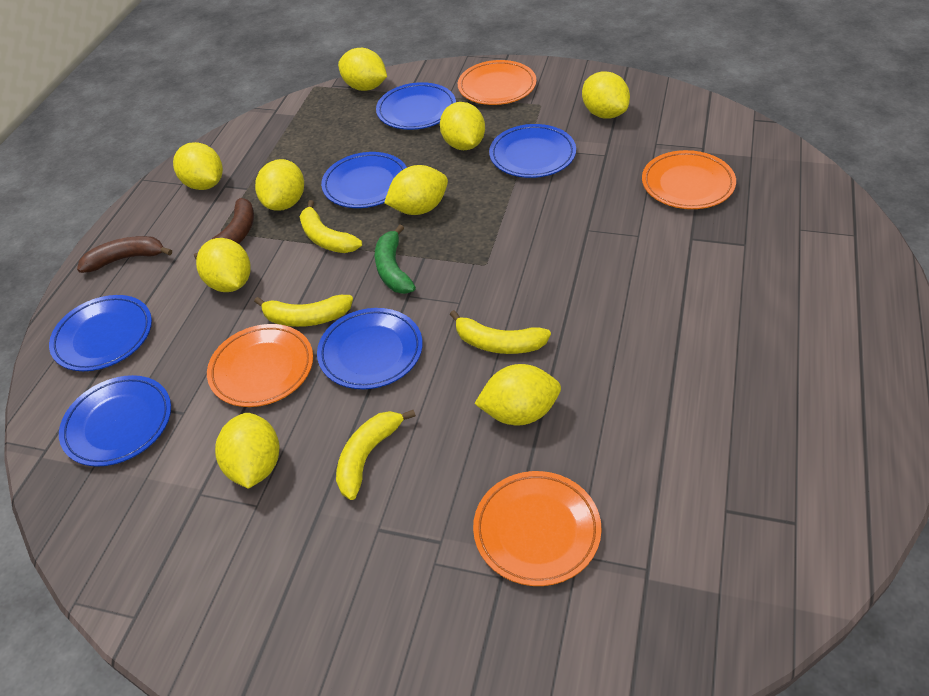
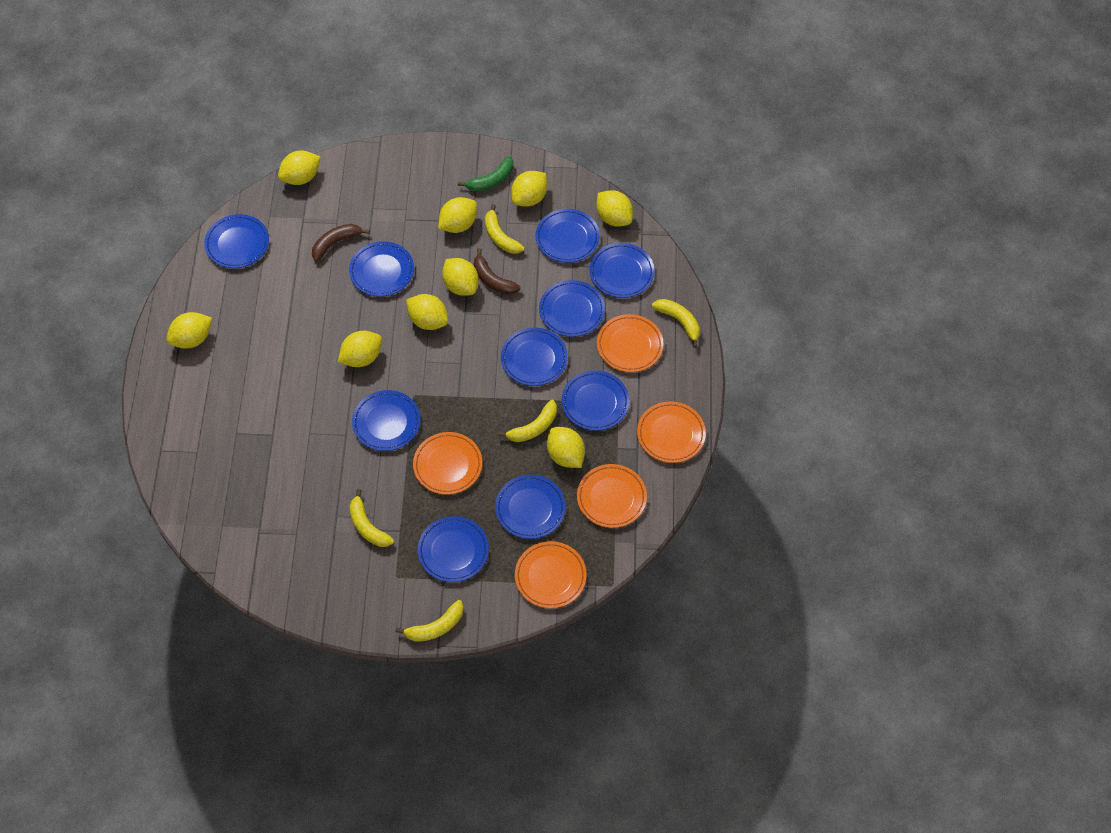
blue plate: 6 -> 10
orange plate: 4 -> 5
yellow banana: 4 -> 5

